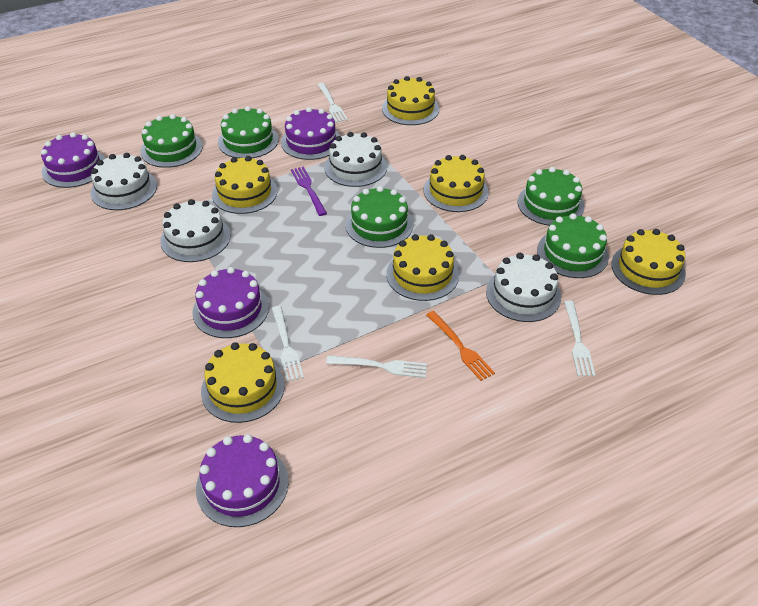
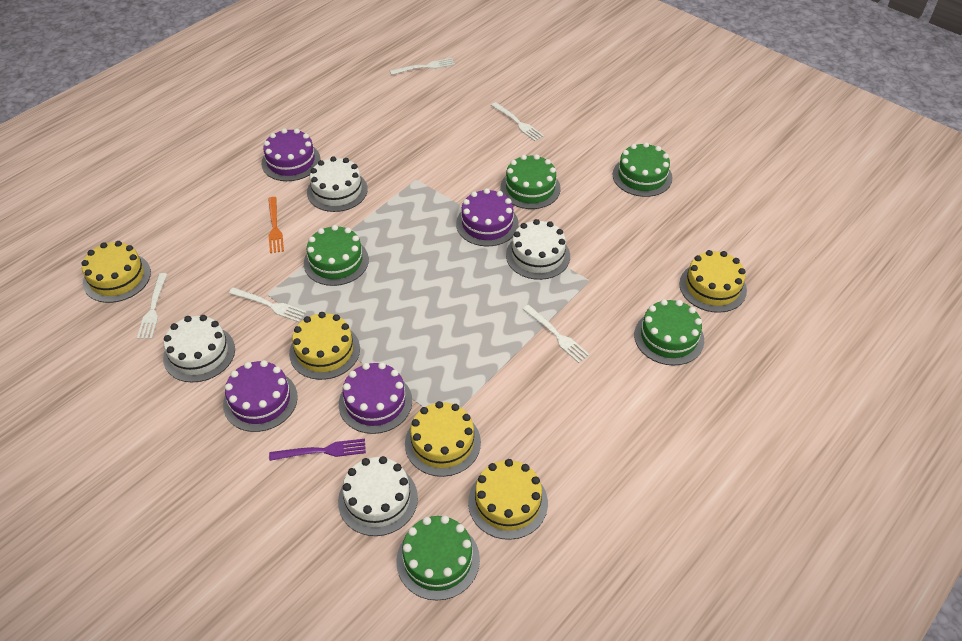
white fork: 4 -> 5
yellow cake: 6 -> 5

